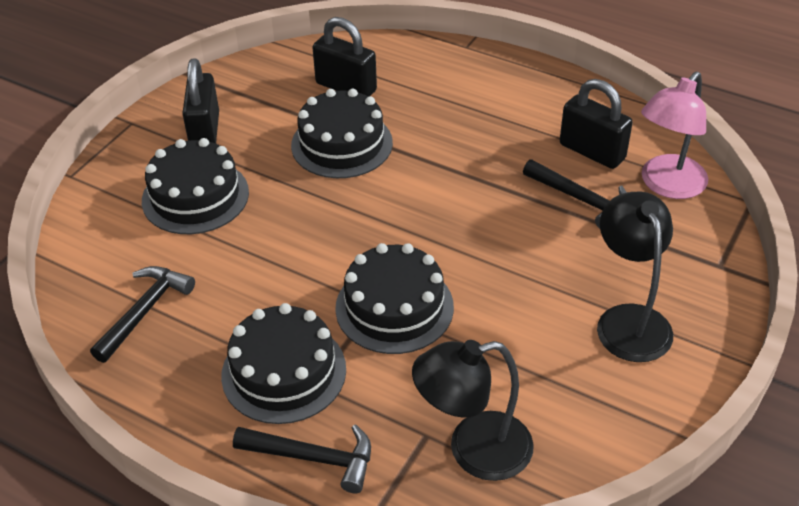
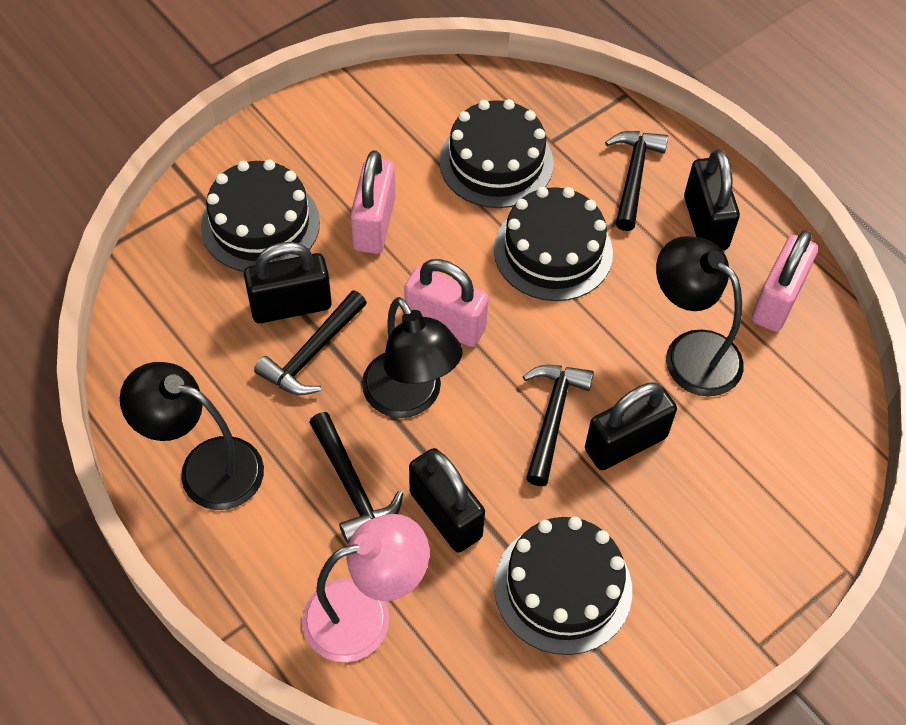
black hammer: 3 -> 4
black lamp: 2 -> 3
black padlock: 3 -> 4
pink padlock: 0 -> 3

